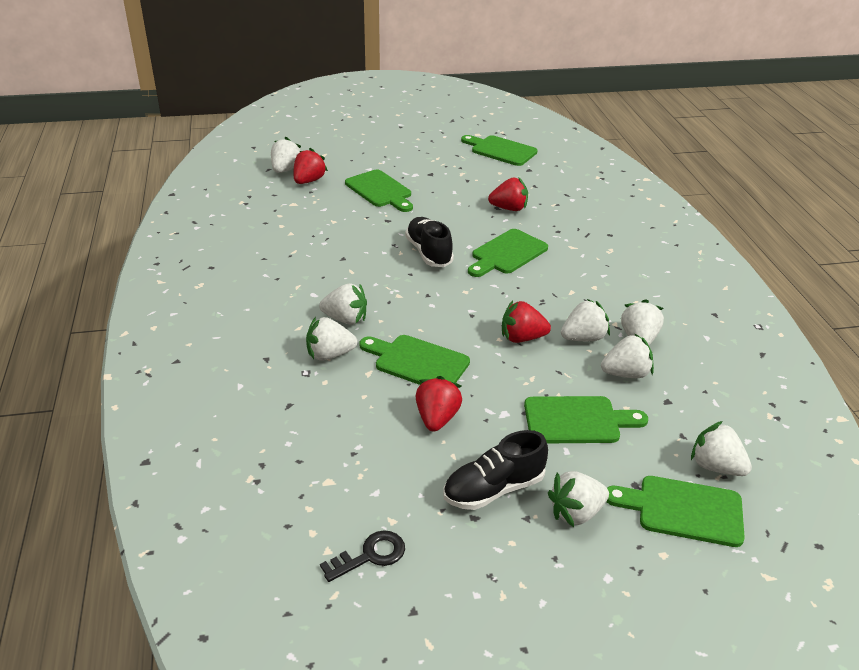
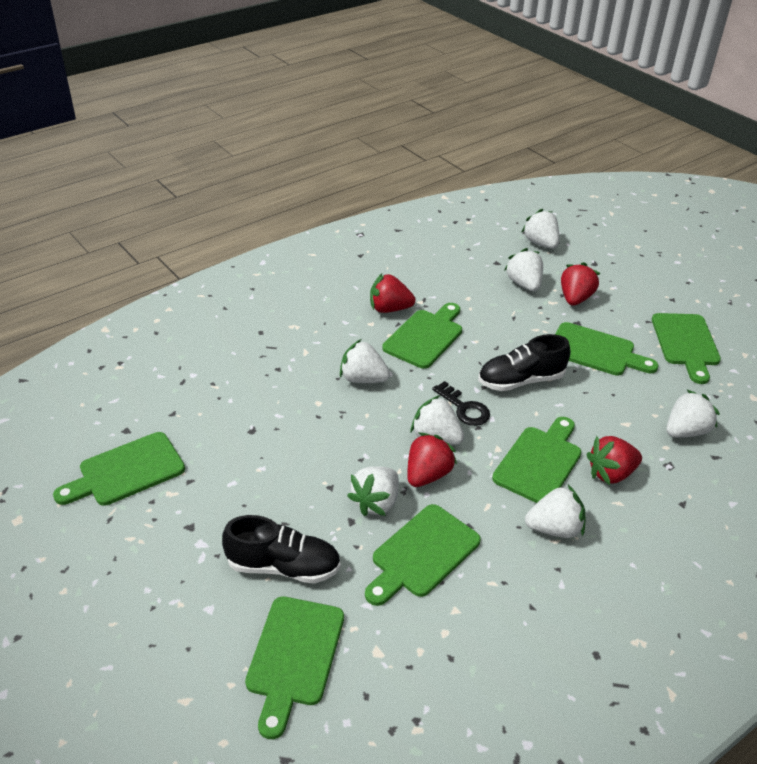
green cutting board: 6 -> 7
white strawberry: 8 -> 7

